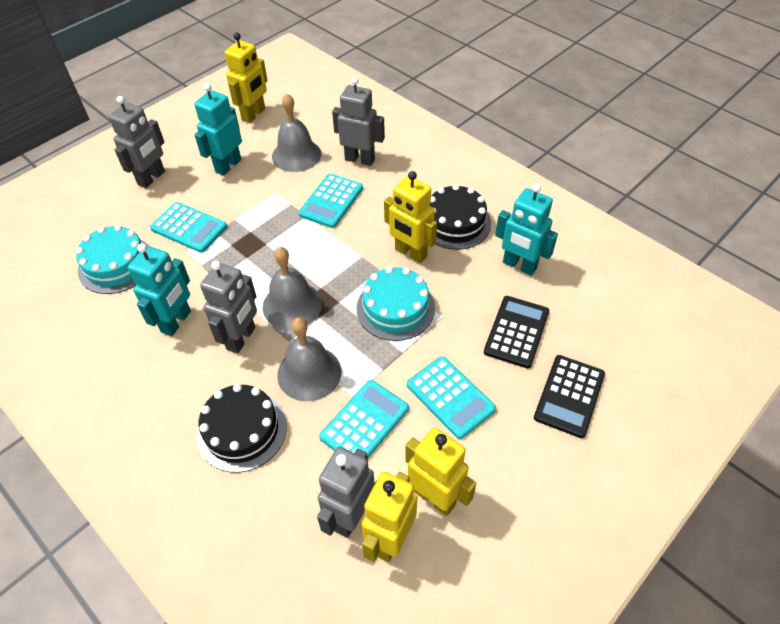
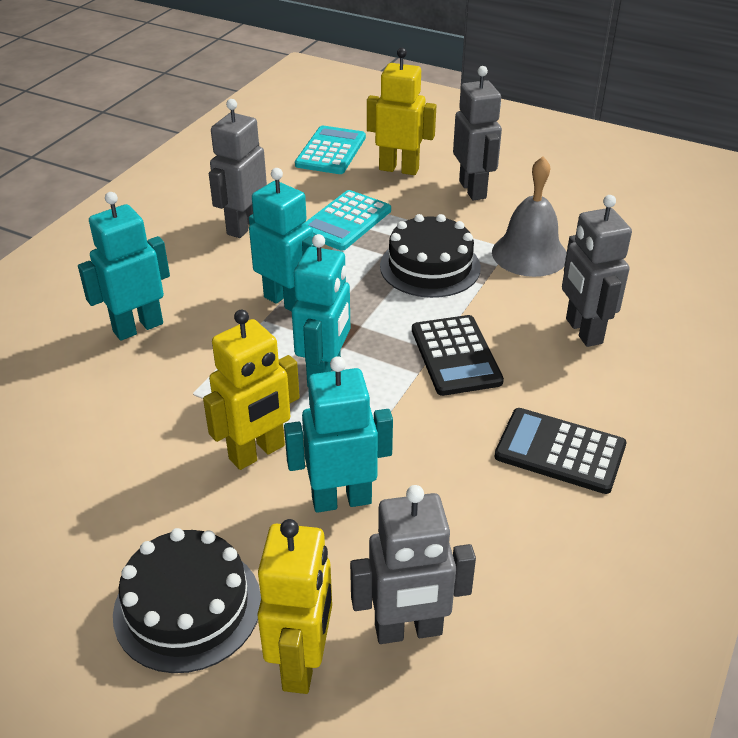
grey bell: 3 -> 1
turquoise cake: 2 -> 0
turquoise calculator: 4 -> 2
turquoise robot: 3 -> 4
yellow robot: 4 -> 3

